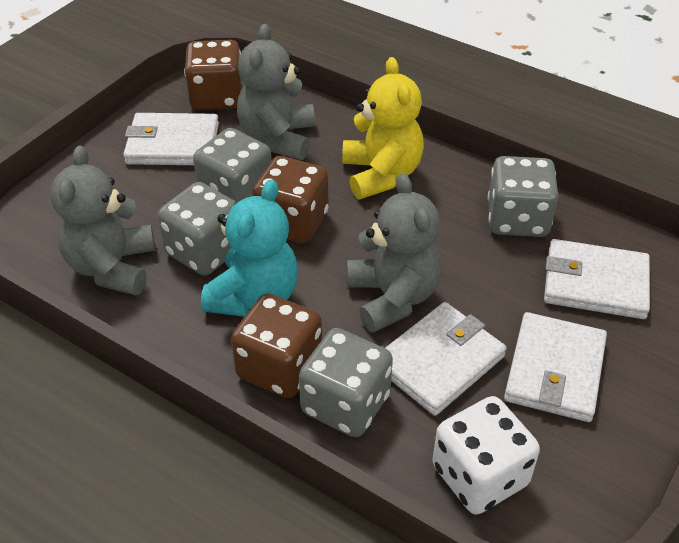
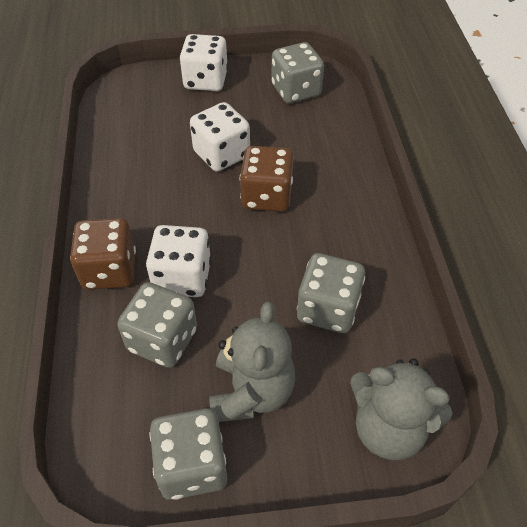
brown dice: 3 -> 2
grey teddy bear: 3 -> 2
turquoise teddy bear: 1 -> 0
white dice: 1 -> 3
white wallet: 4 -> 0
yellow teddy bear: 1 -> 0

